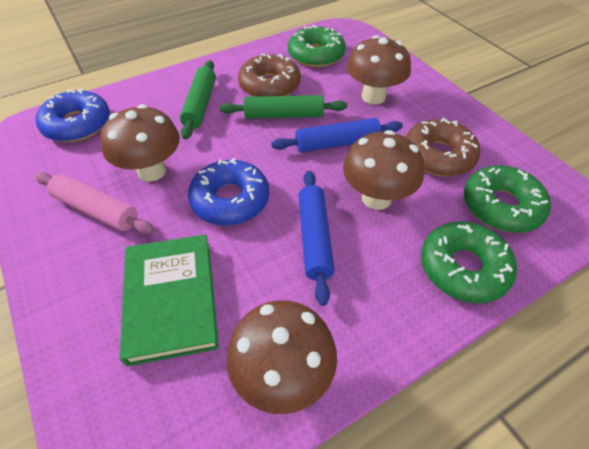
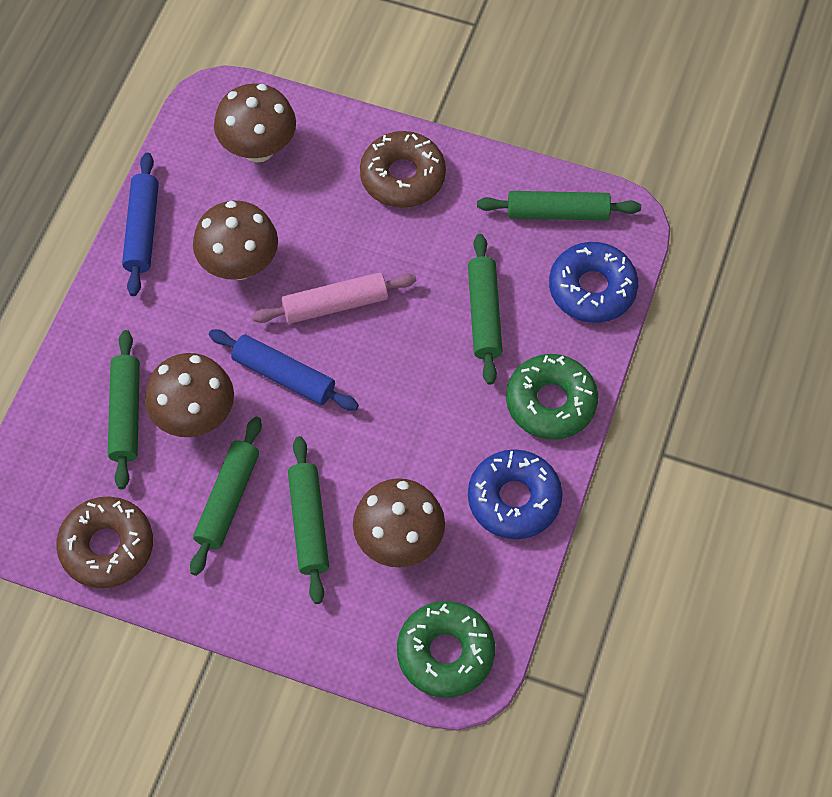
green book: 1 -> 0
green donut: 3 -> 2
green rolling pin: 2 -> 5

